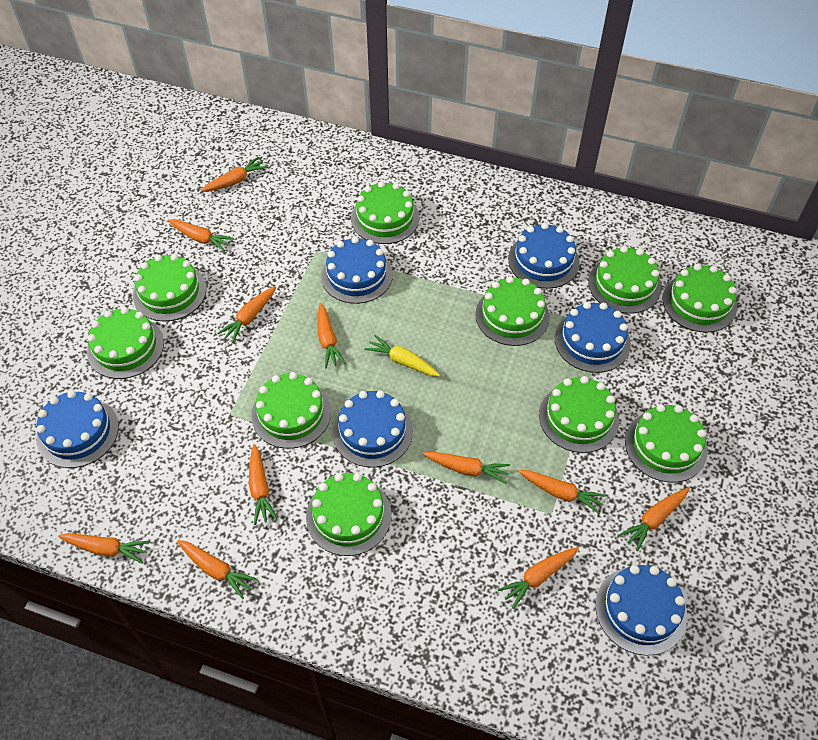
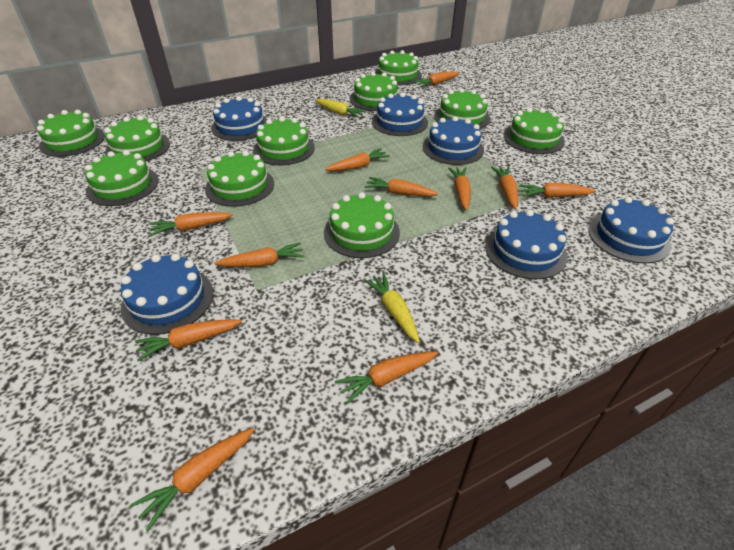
yellow carrot: 1 -> 2

